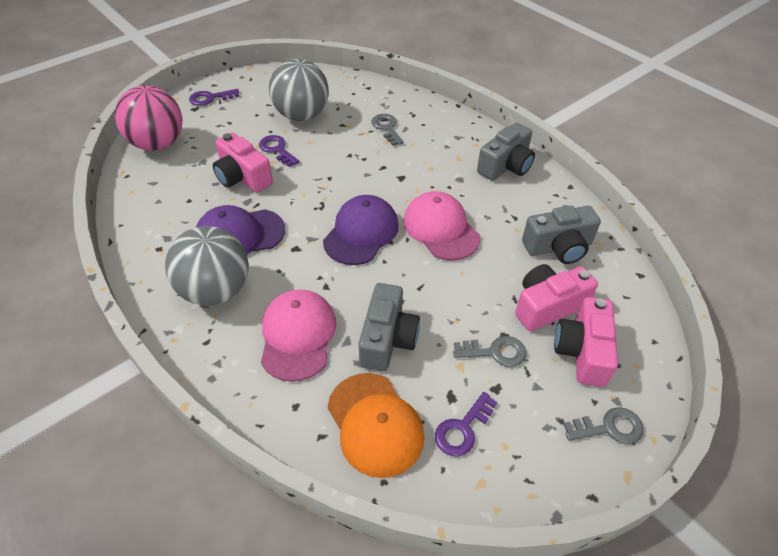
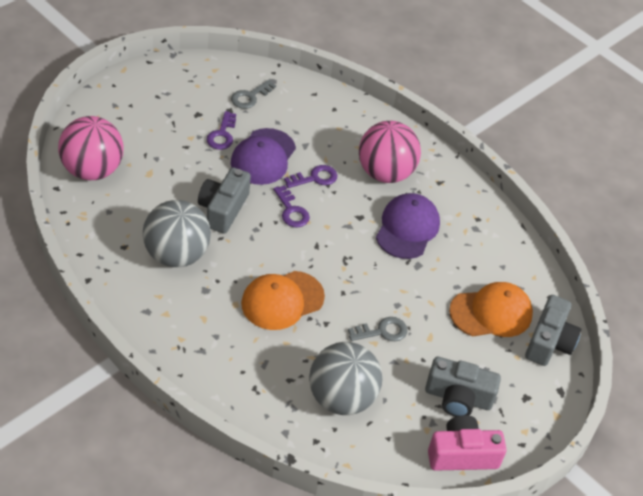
grey key: 3 -> 2
orange cap: 1 -> 2
pink ball: 1 -> 2
pink camera: 3 -> 1
pink cap: 2 -> 0

